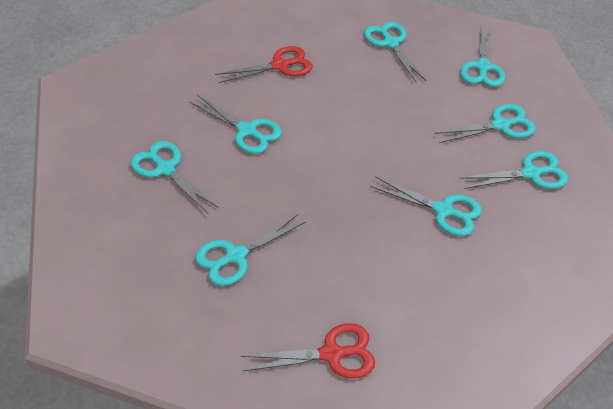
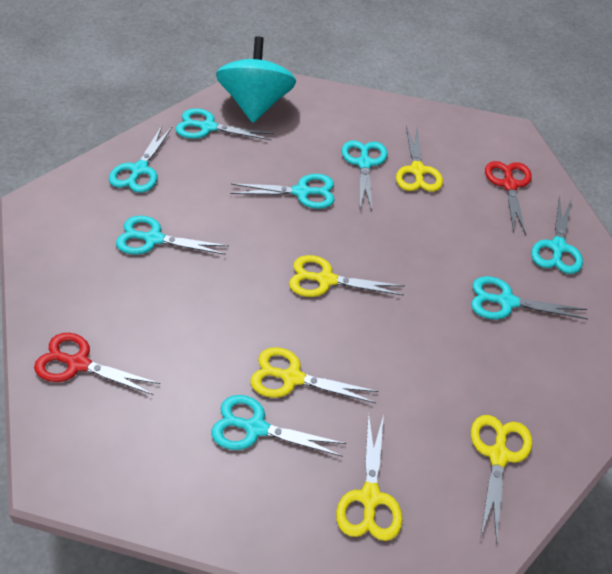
turquoise spinning top: 0 -> 1
yellow scissors: 0 -> 5

